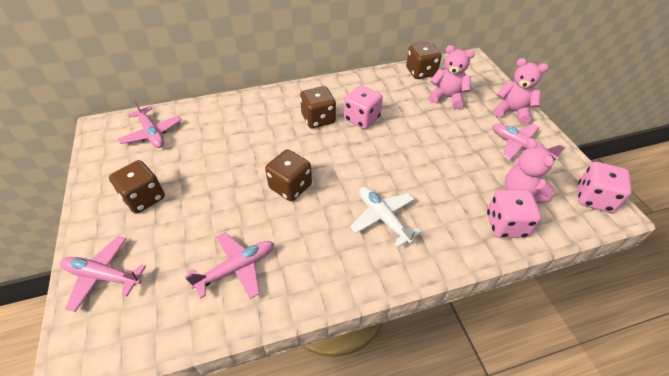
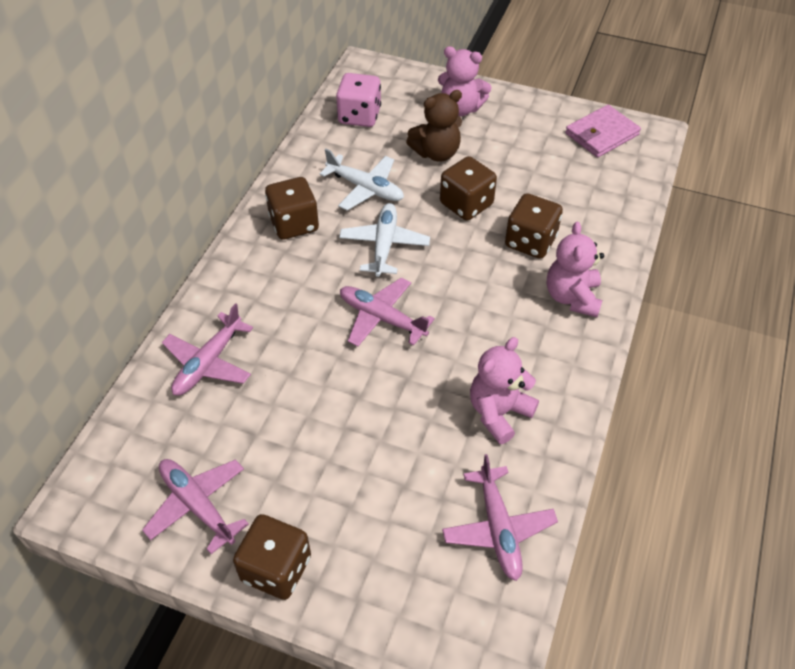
brown teddy bear: 0 -> 1
pink dice: 3 -> 1
pink wallet: 0 -> 1
white plane: 1 -> 2

